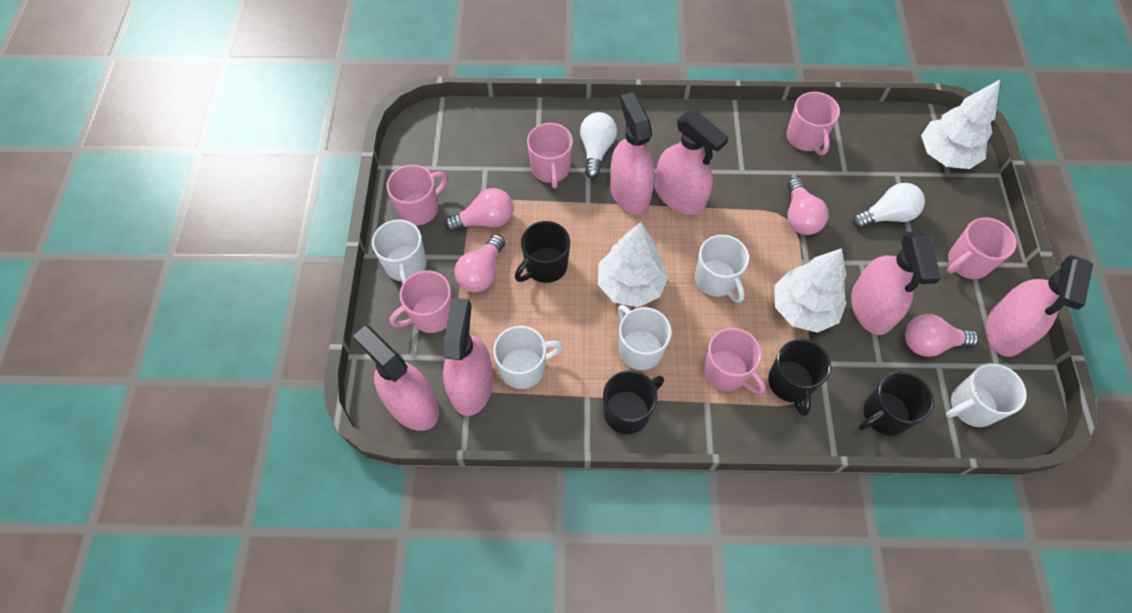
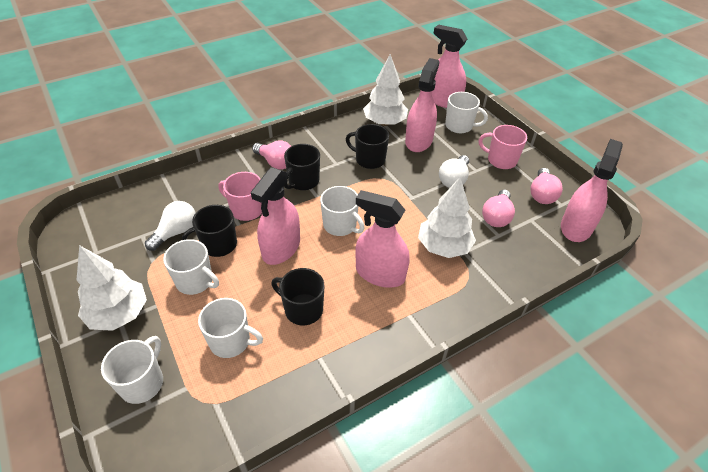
pink light bulb: 4 -> 3
pink mug: 6 -> 2
pink spray bottle: 6 -> 5

